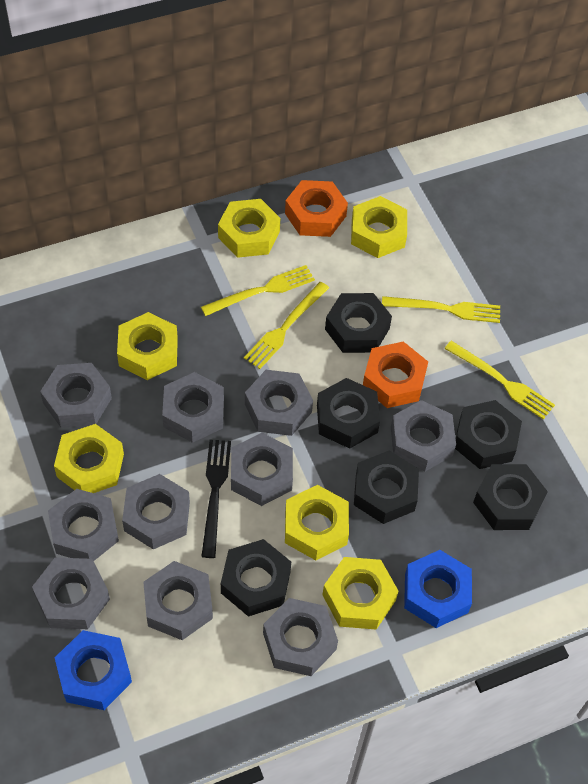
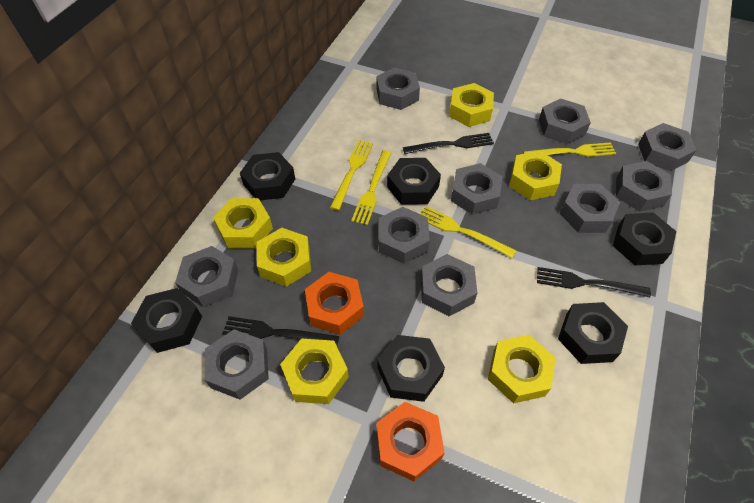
black fork: 1 -> 3
blue nut: 2 -> 0

